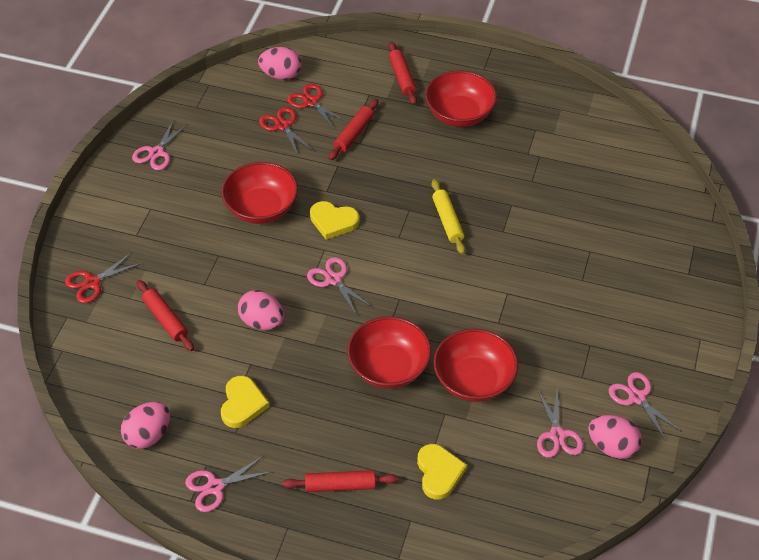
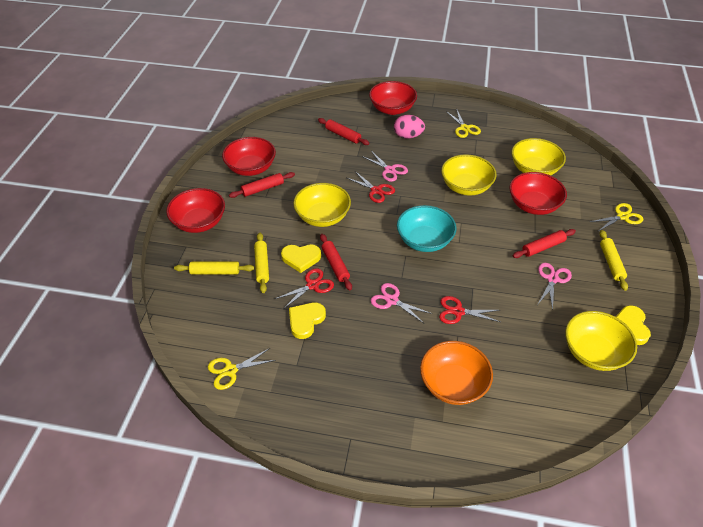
orange bowl: 0 -> 1
pink egg: 4 -> 1
pink scissors: 5 -> 3
turquoise bowl: 0 -> 1
yellow bowl: 0 -> 4
yellow rolling pin: 1 -> 3
yellow scissors: 0 -> 3

